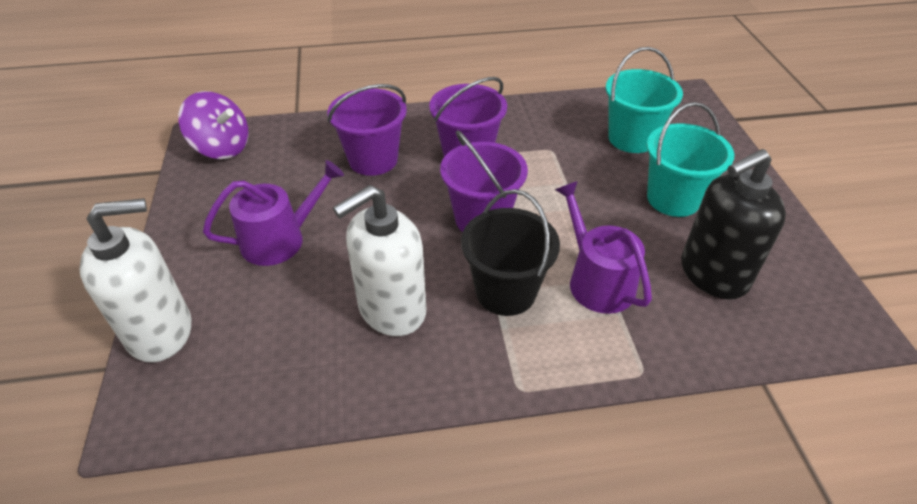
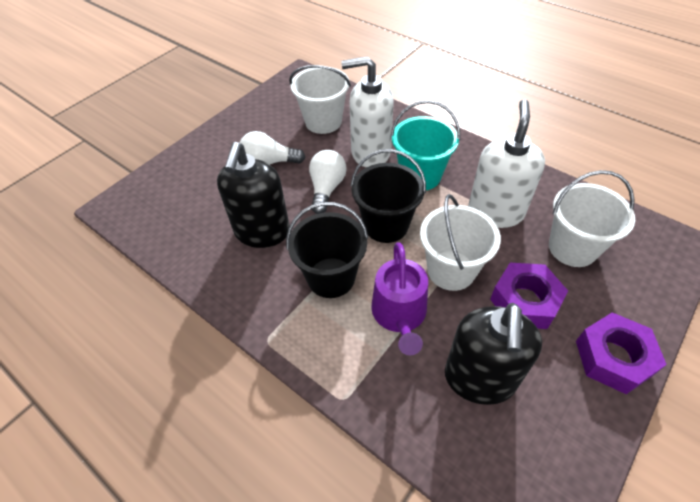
black bucket: 1 -> 2
black soap dispenser: 1 -> 2
purple bucket: 3 -> 0
purple nut: 0 -> 2
purple spinning top: 1 -> 0
purple watering can: 2 -> 1
turquoise bucket: 2 -> 1
white bucket: 0 -> 3
white light bulb: 0 -> 2

